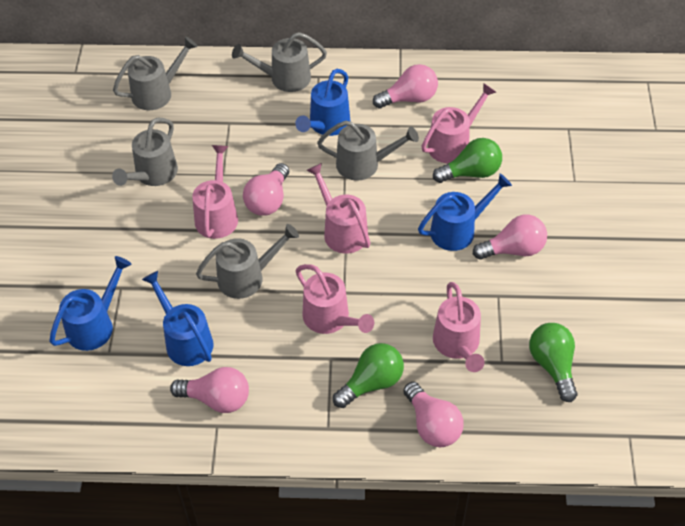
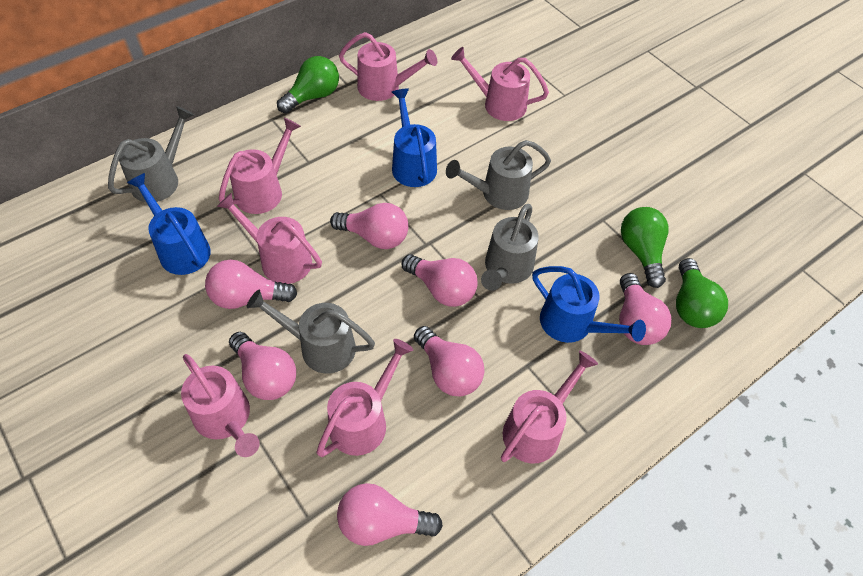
blue watering can: 4 -> 3
grey watering can: 5 -> 4
pink light bulb: 5 -> 7
pink watering can: 5 -> 7

